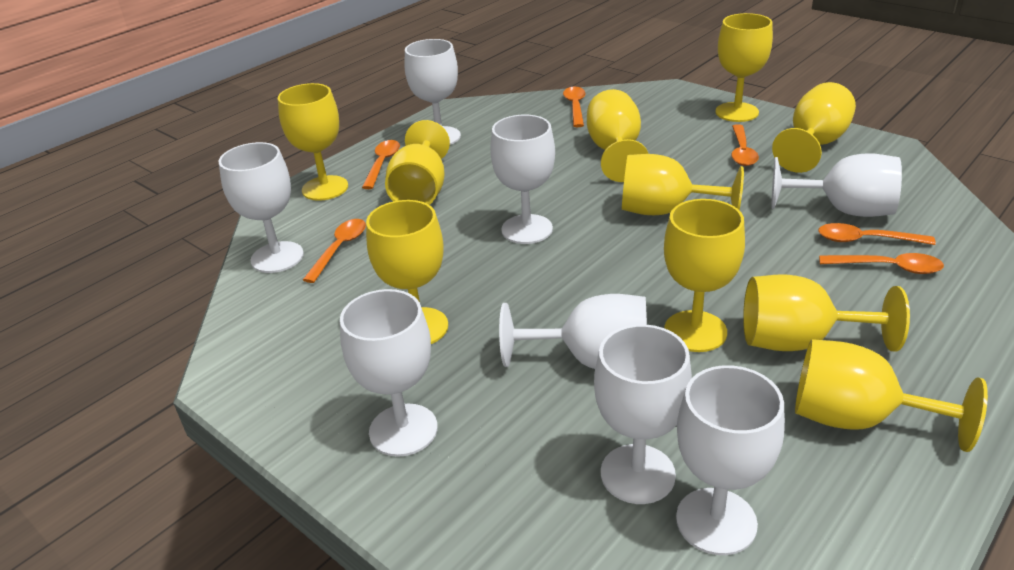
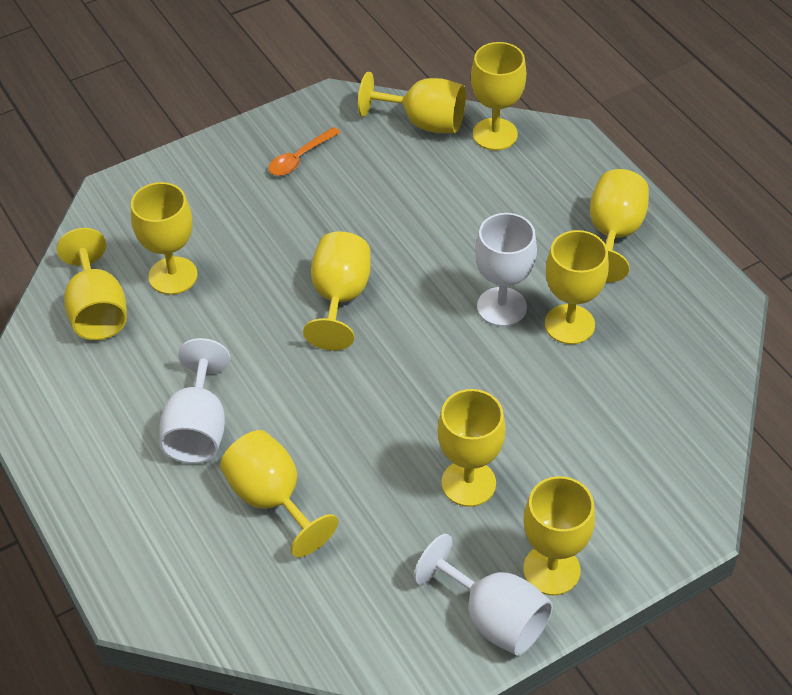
orange spoon: 6 -> 1
white goblet: 8 -> 3

